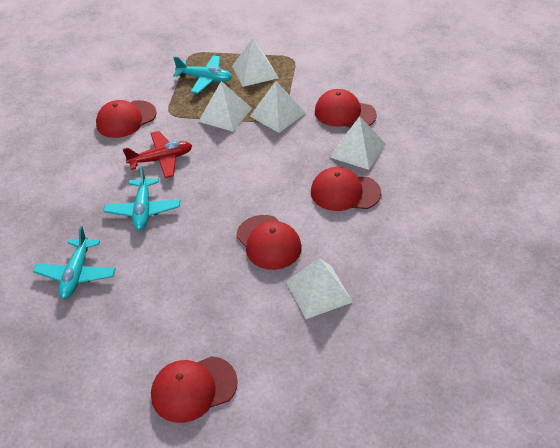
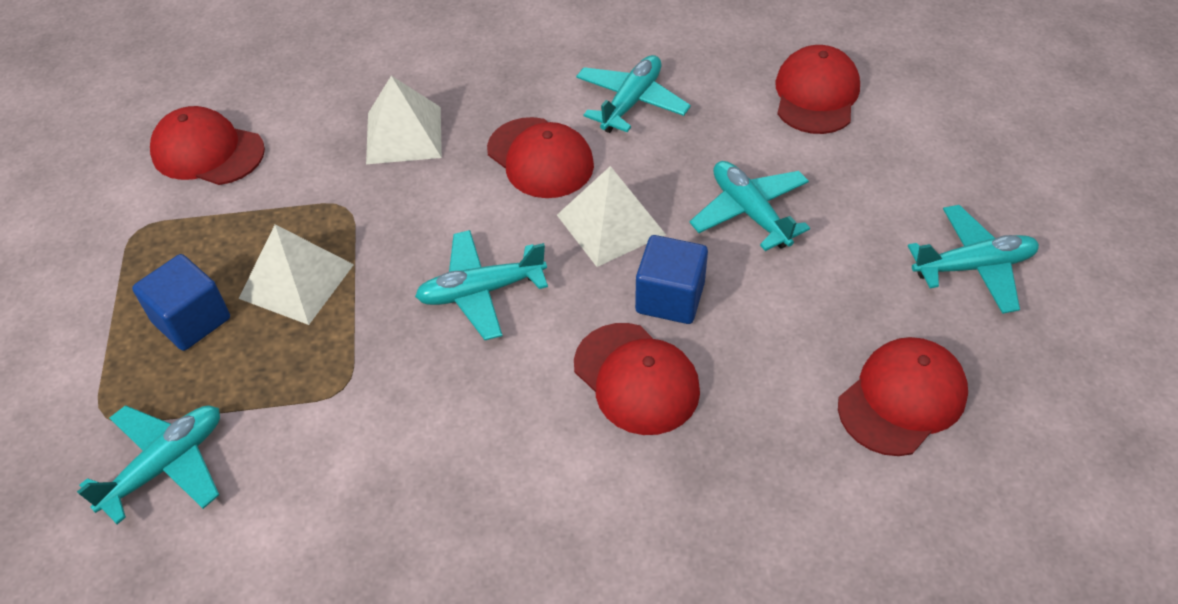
blue cube: 0 -> 2
red plane: 1 -> 0
turquoise plane: 3 -> 5
white pyramid: 5 -> 3

